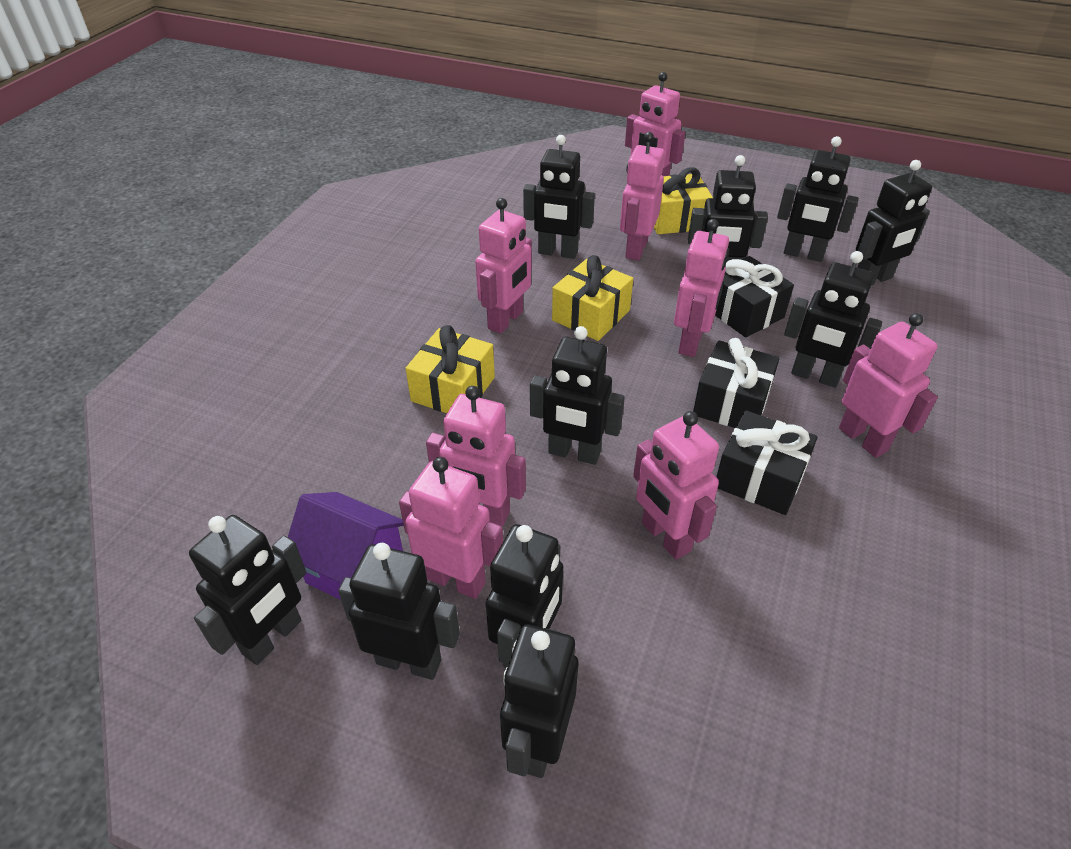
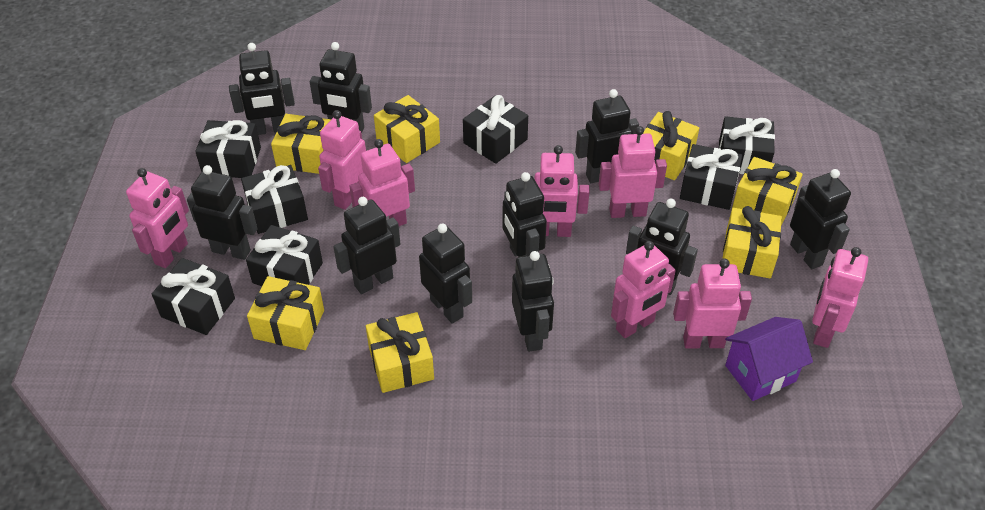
black gift: 3 -> 7
yellow gift: 3 -> 7

